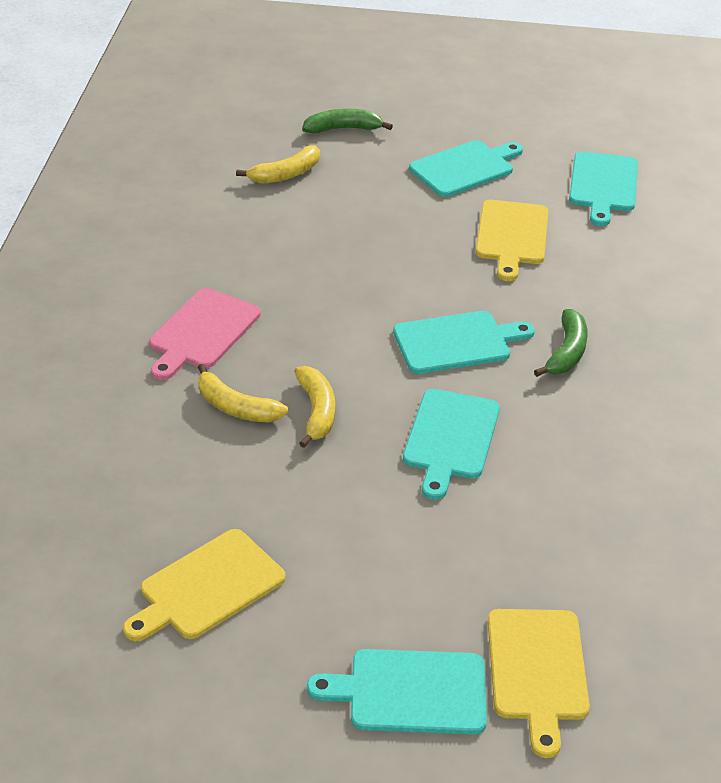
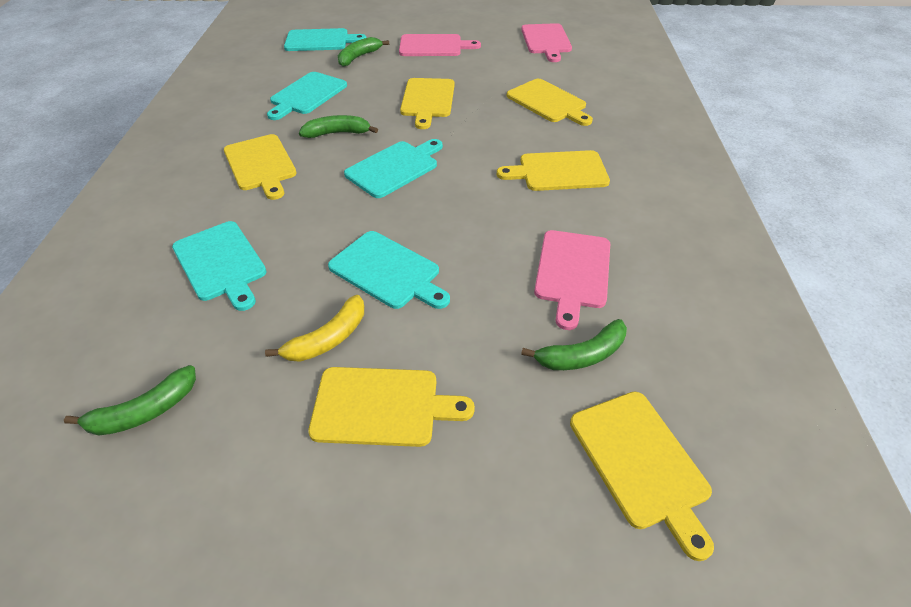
green banana: 2 -> 4
pink cutting board: 1 -> 3
yellow banana: 3 -> 1
yellow cutting board: 3 -> 6

